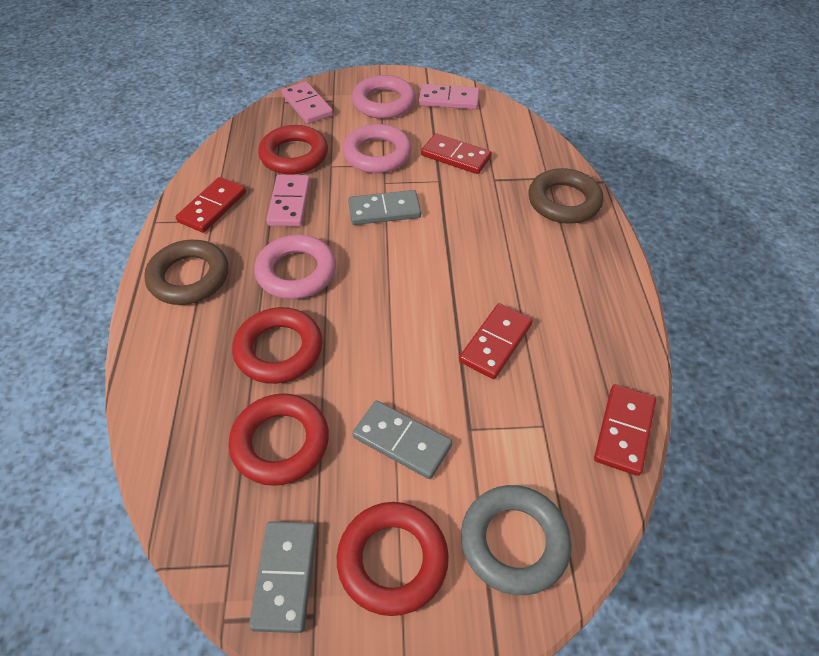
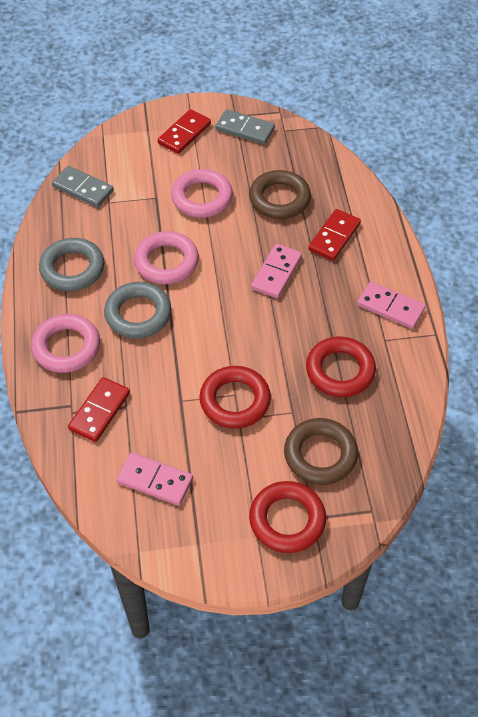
grey domino: 3 -> 2
grey ring: 1 -> 2
red domino: 4 -> 3
red ring: 4 -> 3

